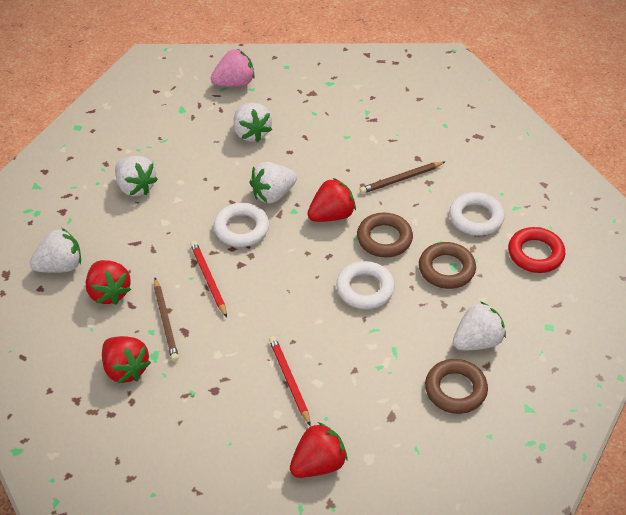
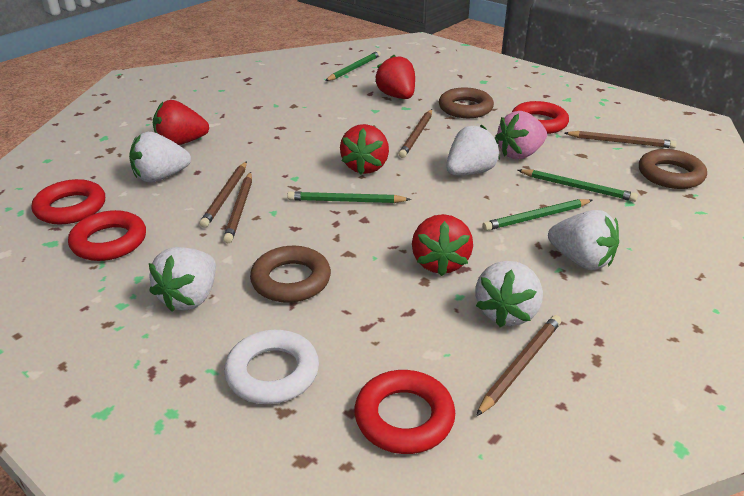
brown pencil: 2 -> 5
green pencil: 0 -> 4
red pencil: 2 -> 0
red ring: 1 -> 4
white ring: 3 -> 1

